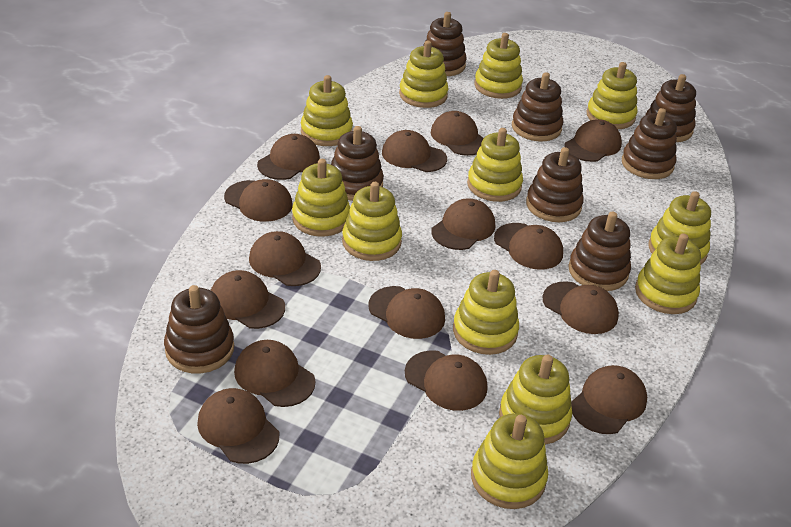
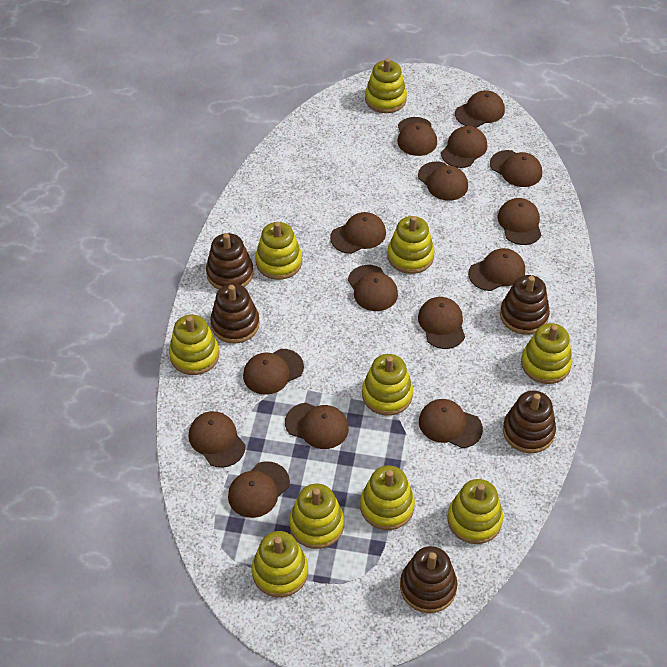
brown stacking toy: 8 -> 5
yellow stacking toy: 12 -> 10

